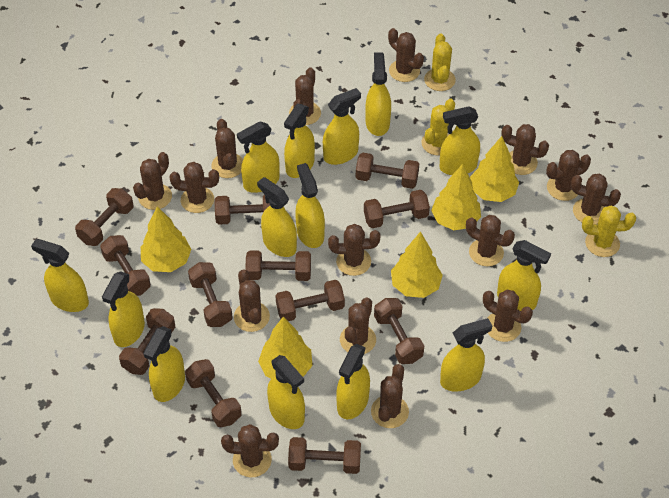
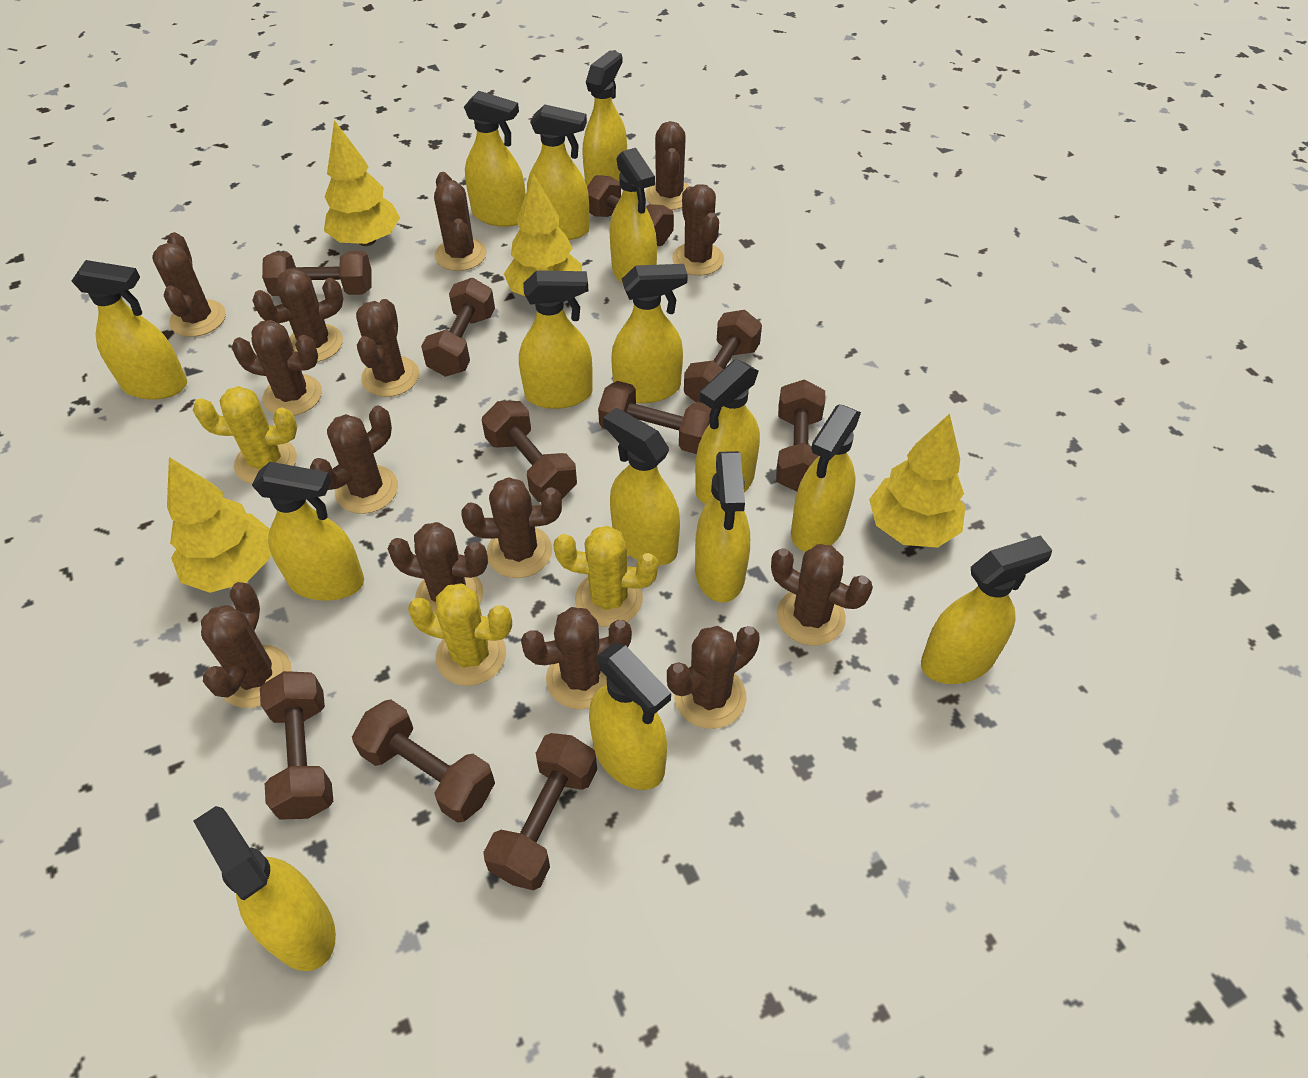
brown cactus: 15 -> 14
brown dumbbell: 12 -> 10
yellow spray bottle: 14 -> 15
yellow tree: 5 -> 4

